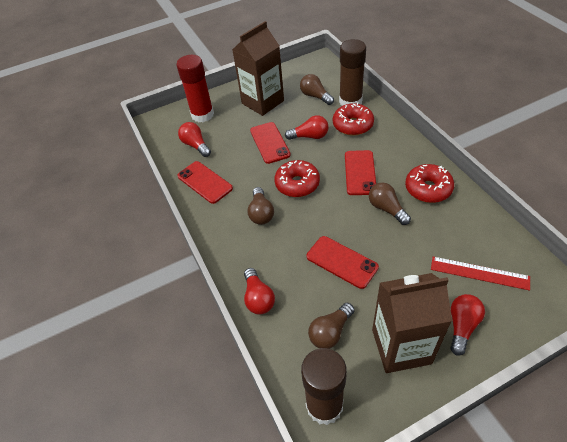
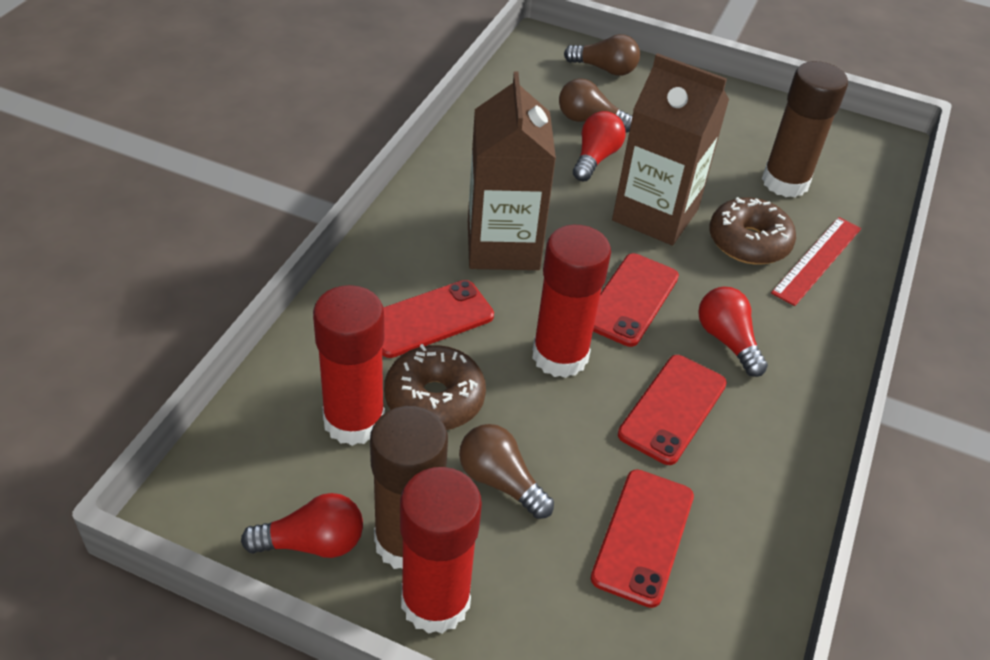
brown donut: 0 -> 2
brown light bulb: 4 -> 3
red donut: 3 -> 0
red glue stick: 1 -> 3
red light bulb: 4 -> 3

